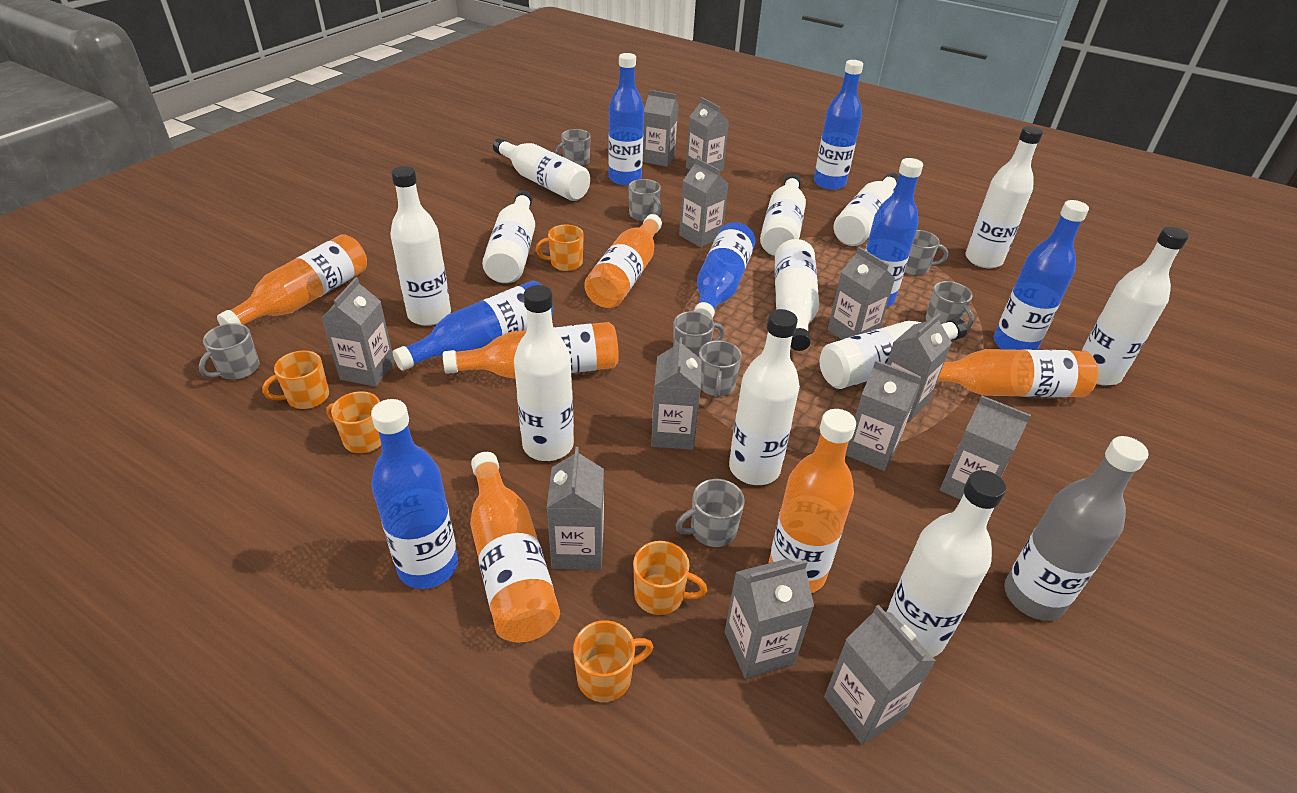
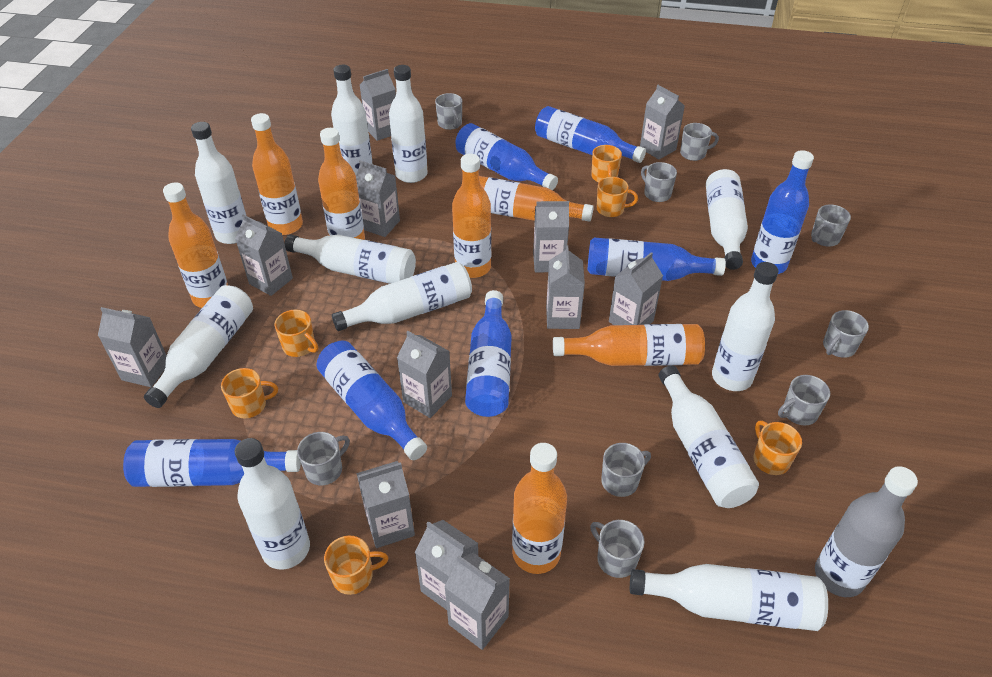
grey mug: 8 -> 9
orange bottle: 6 -> 7
orange mug: 5 -> 6
white bottle: 12 -> 11

